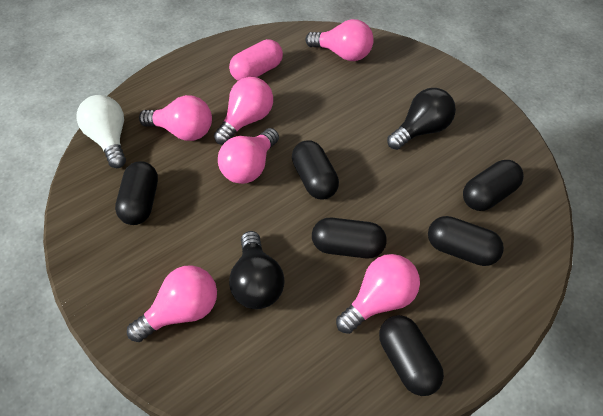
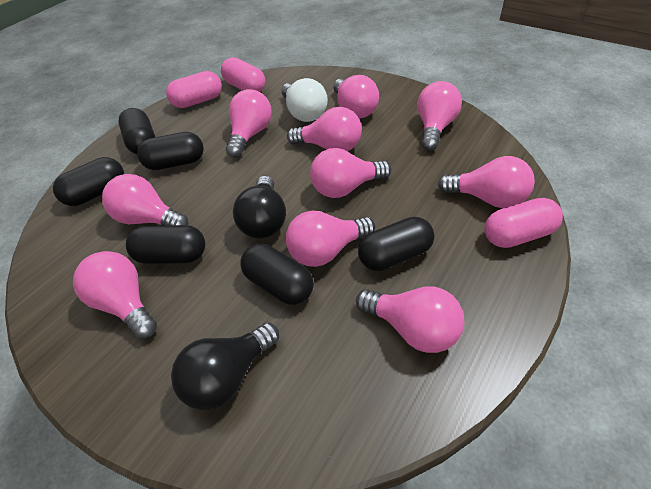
pink capsule: 1 -> 3
pink light bulb: 6 -> 10

